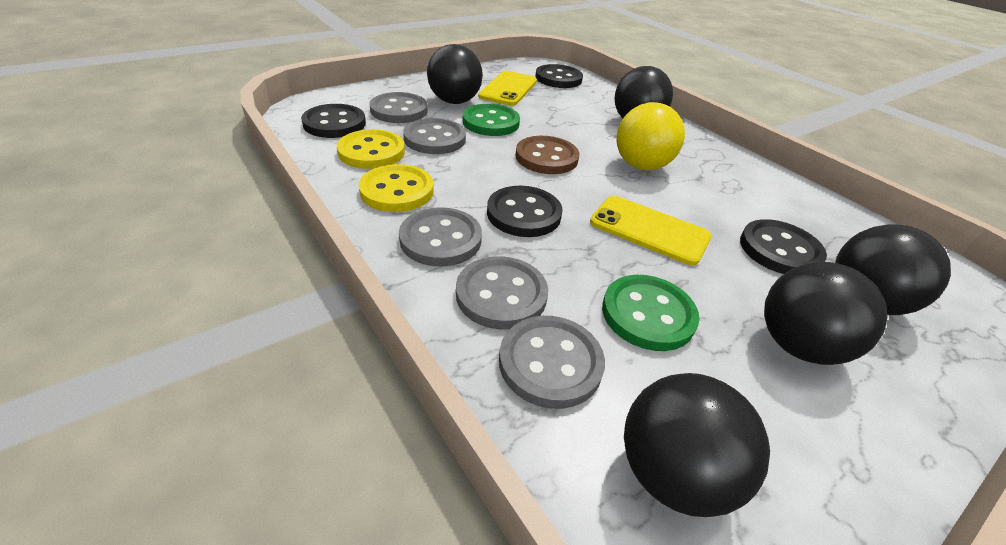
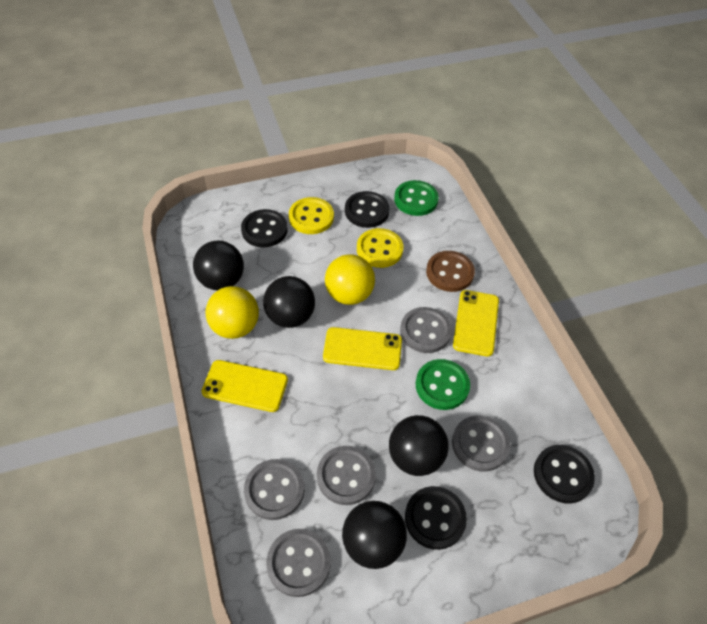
black ball: 5 -> 4
yellow ball: 1 -> 2
yellow phone: 2 -> 3

